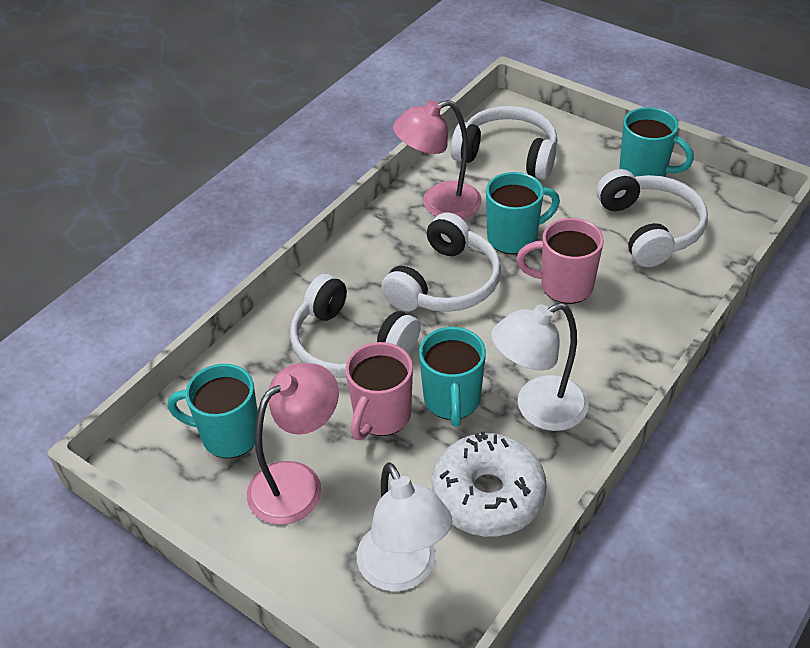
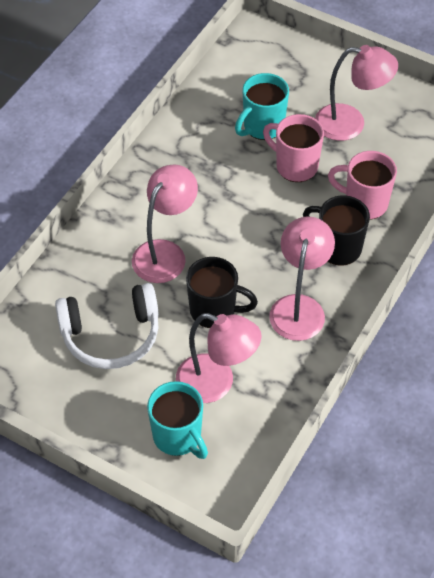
black mug: 0 -> 2
pink lamp: 2 -> 4
turquoise mug: 4 -> 2
white donut: 1 -> 0
white headphones: 4 -> 1
white lamp: 2 -> 0

